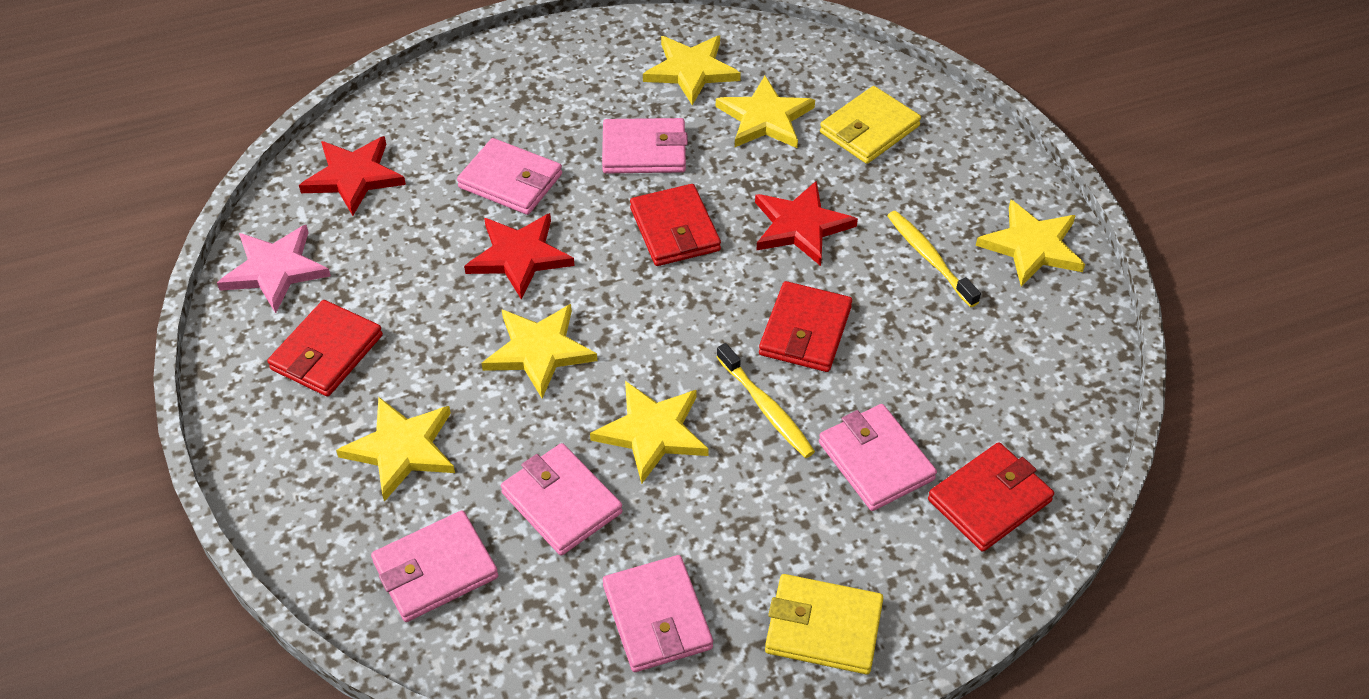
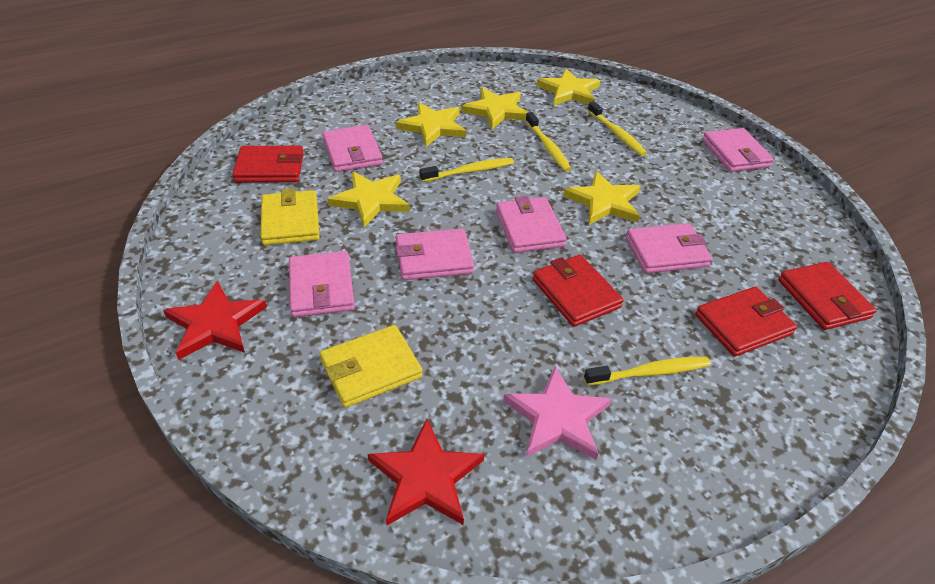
red star: 3 -> 2
yellow star: 6 -> 5
yellow toothbrush: 2 -> 4

